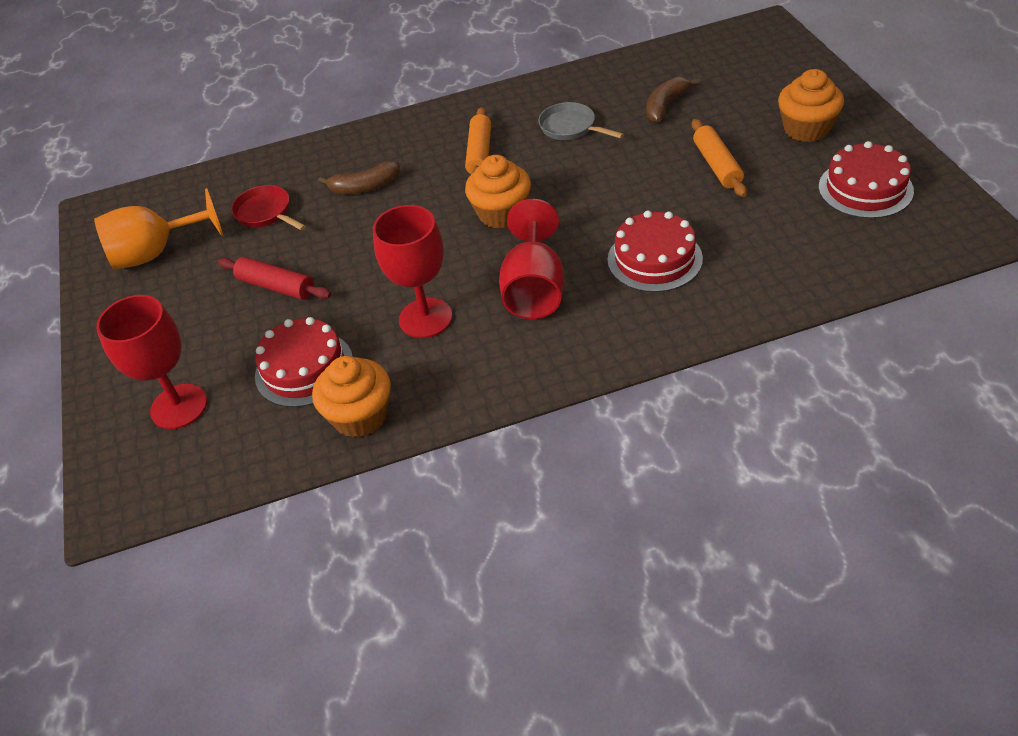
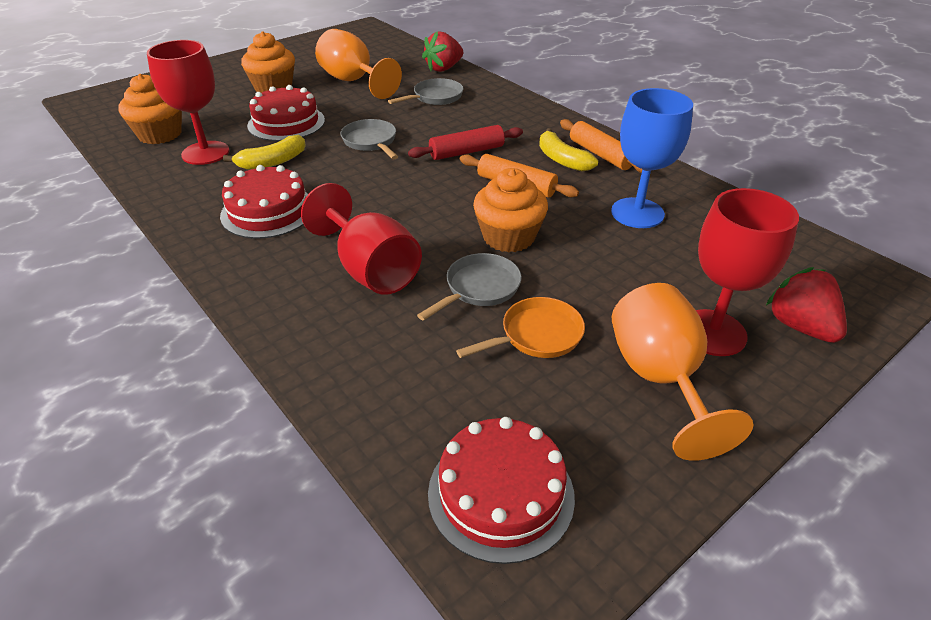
blue goblet: 0 -> 1
brown banana: 2 -> 0
grey pan: 1 -> 3
orange goblet: 1 -> 2
orange pan: 0 -> 1
red pan: 1 -> 0
red strawberry: 0 -> 2
yellow banana: 0 -> 2

